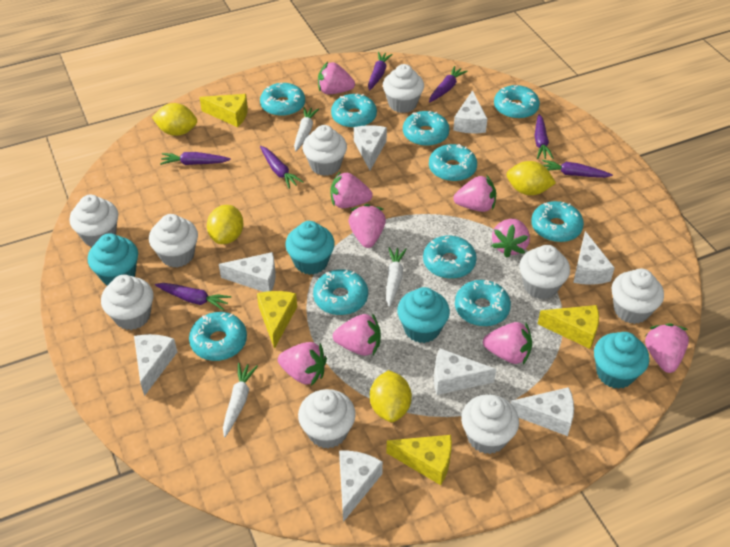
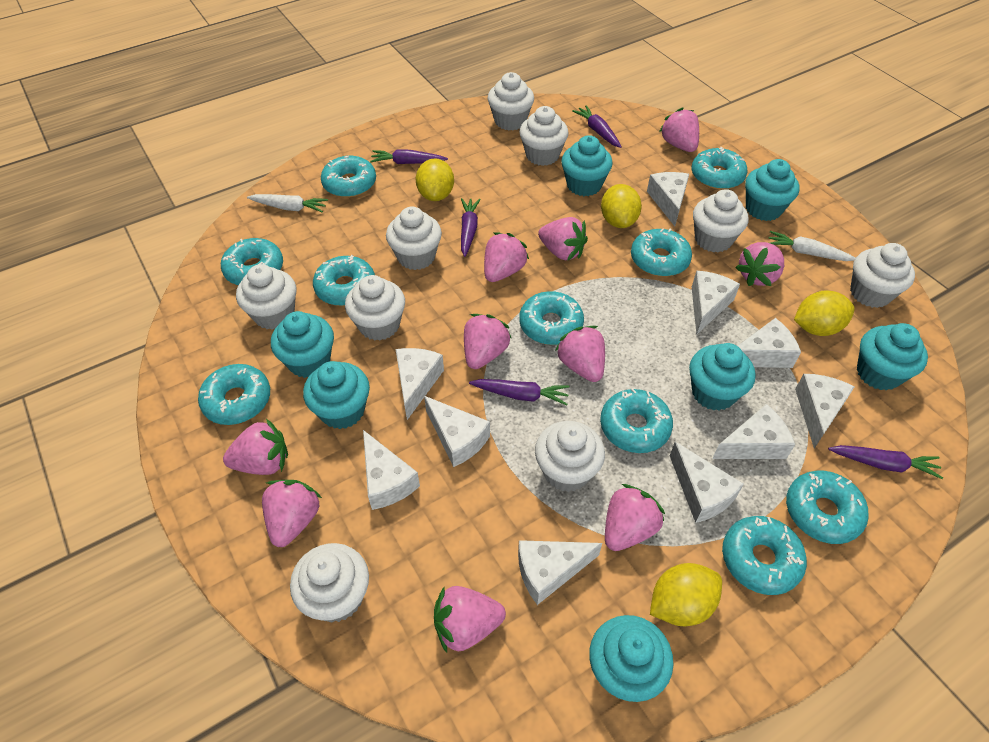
pink strawberry: 9 -> 10
purple carrot: 7 -> 5
turquoise cupcake: 4 -> 7
white carrot: 3 -> 2
white cheese: 8 -> 10
yellow cheese: 4 -> 0

